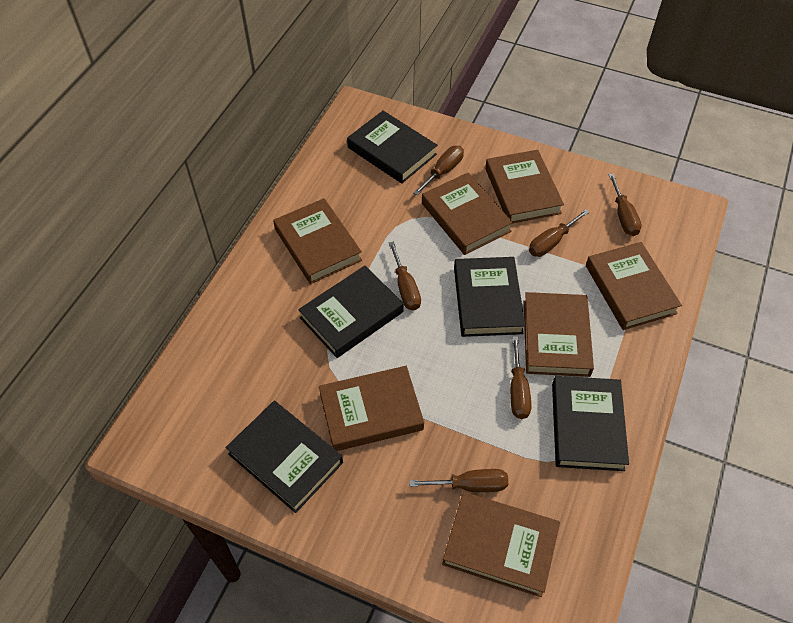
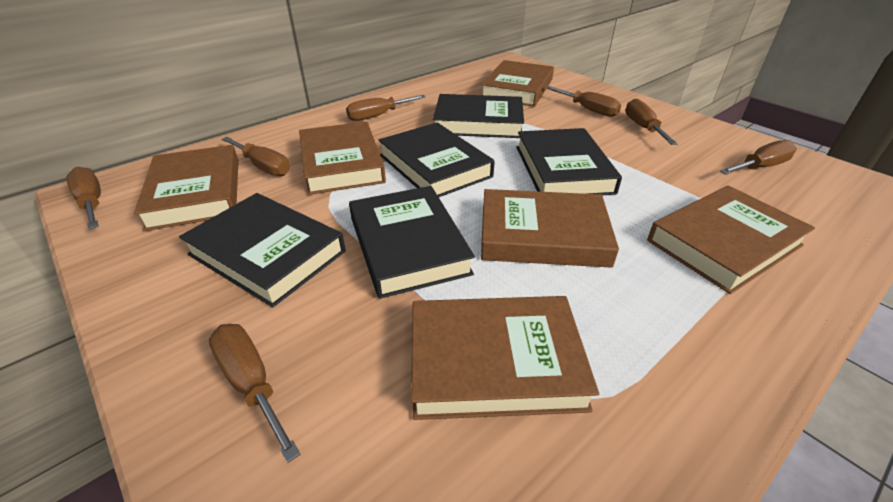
brown book: 7 -> 6
brown screwdriver: 6 -> 7

